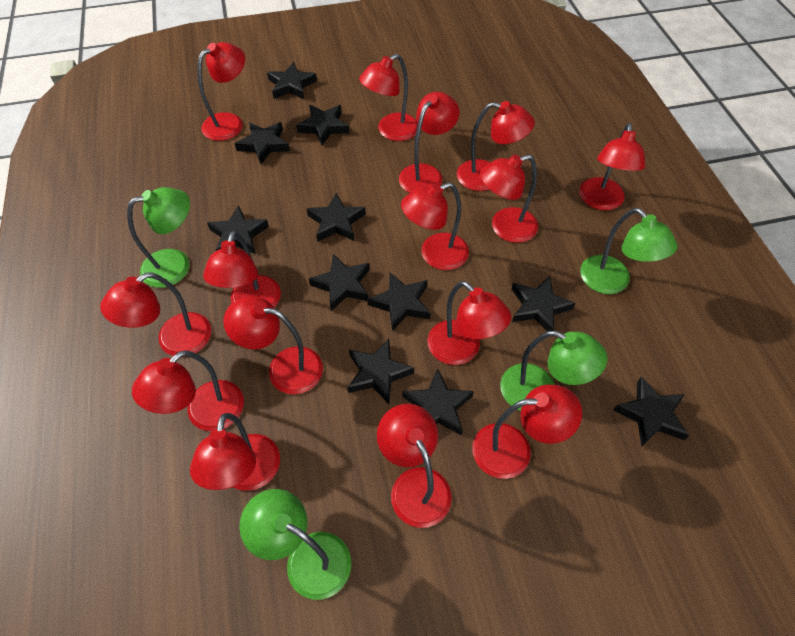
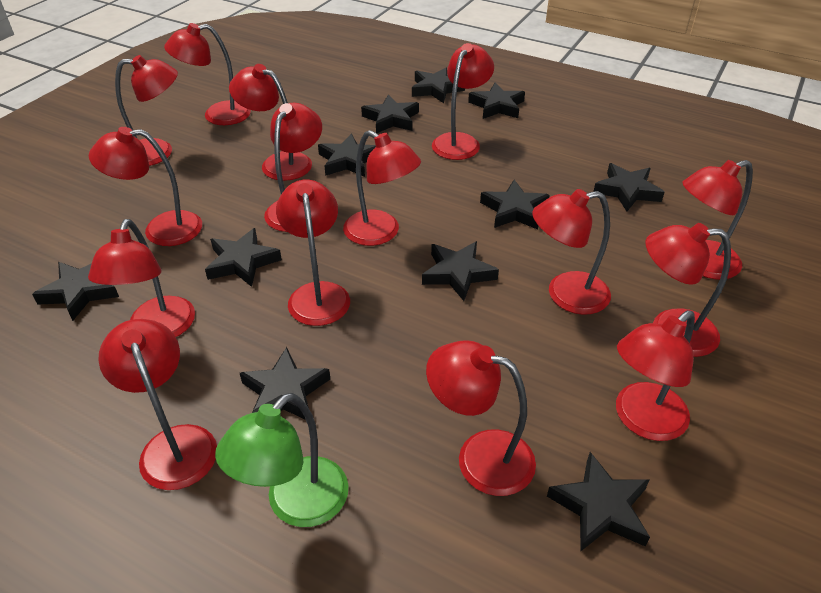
green lamp: 4 -> 1

